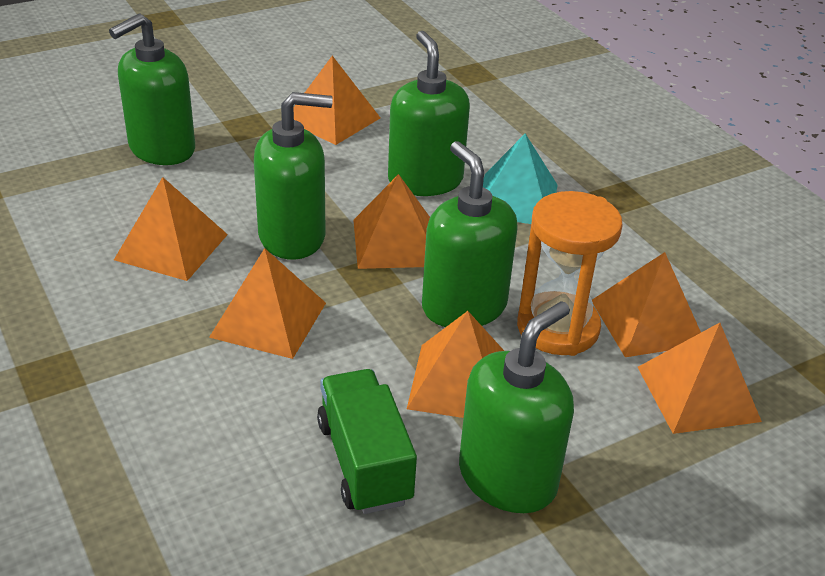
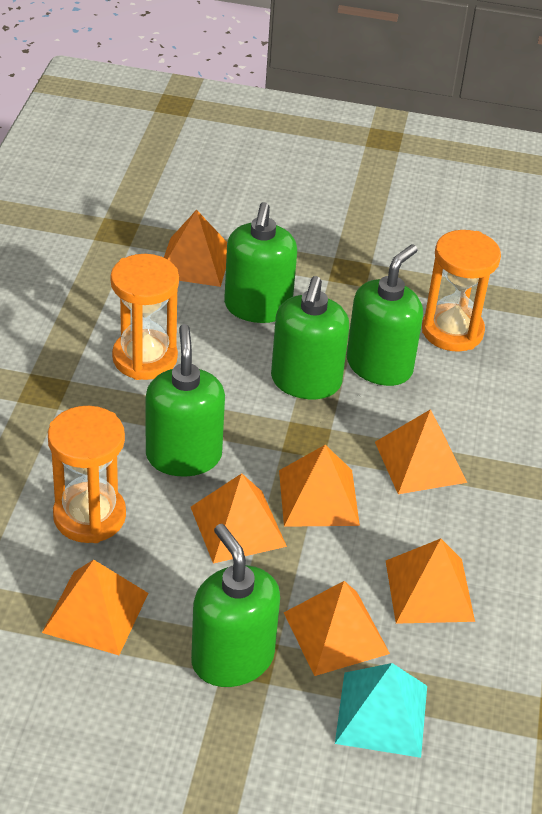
green truck: 1 -> 0
orange hourglass: 1 -> 3

